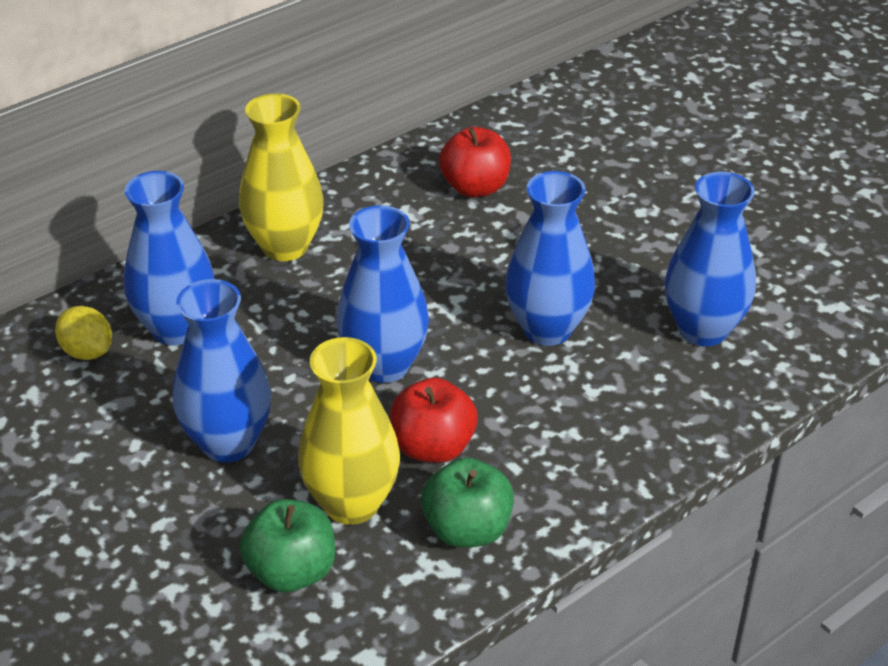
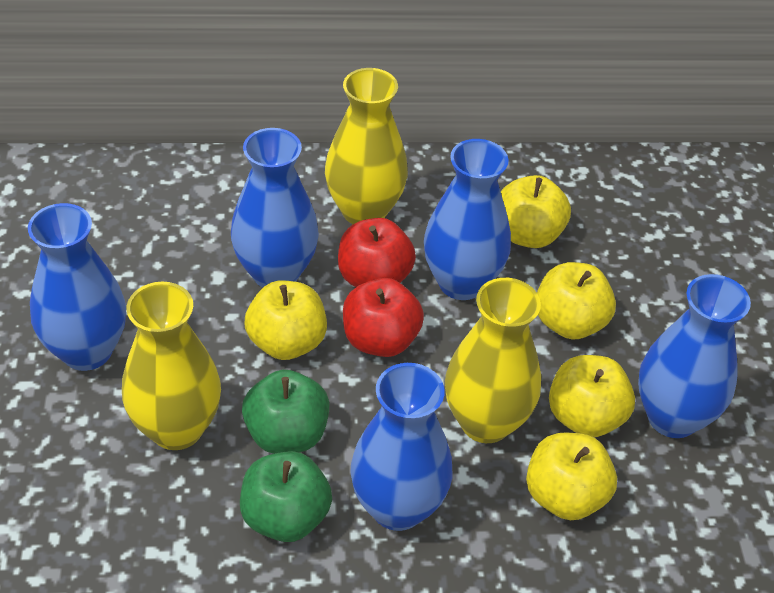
yellow apple: 0 -> 5
yellow lemon: 1 -> 0
yellow vase: 2 -> 3

